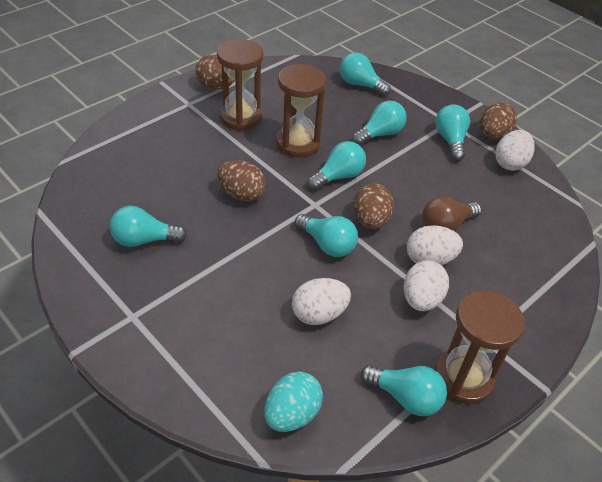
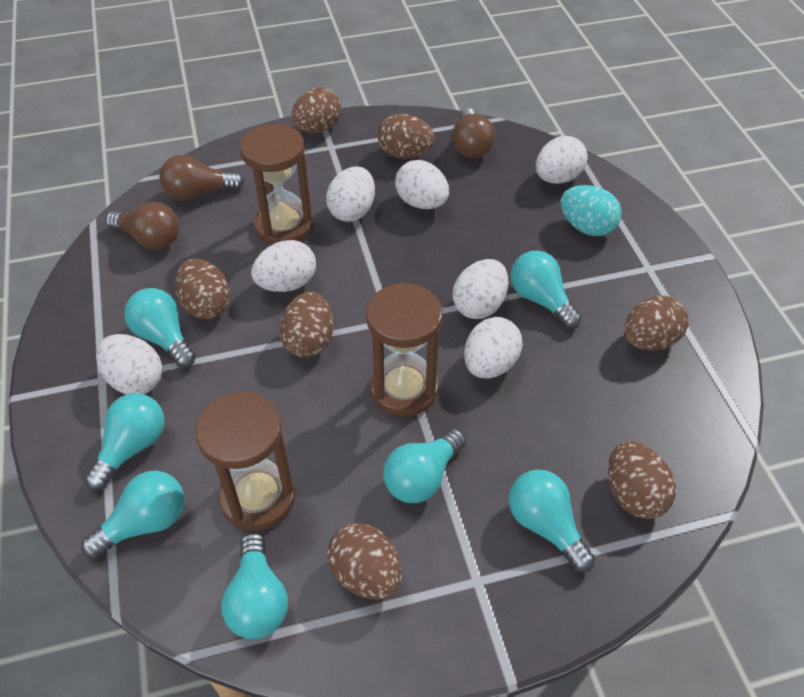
brown egg: 4 -> 7
brown light bulb: 1 -> 3
white egg: 4 -> 7

